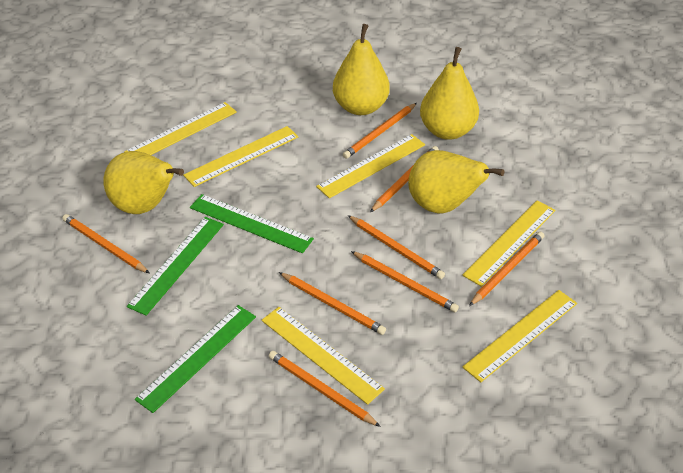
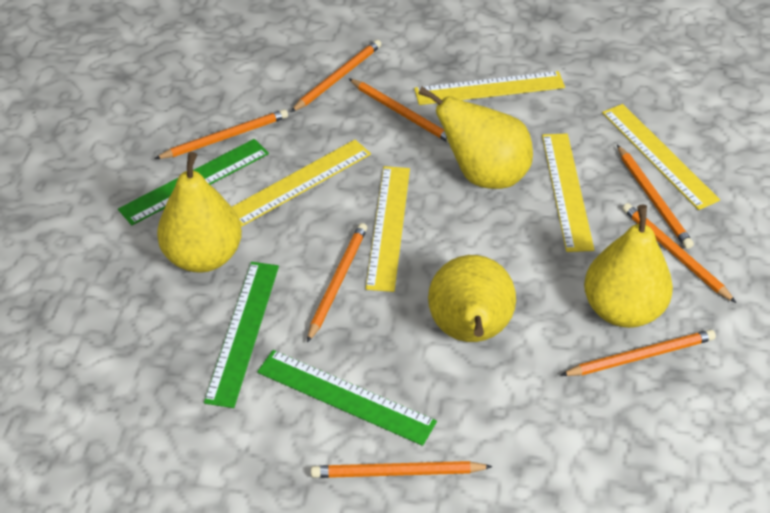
yellow ruler: 6 -> 5

